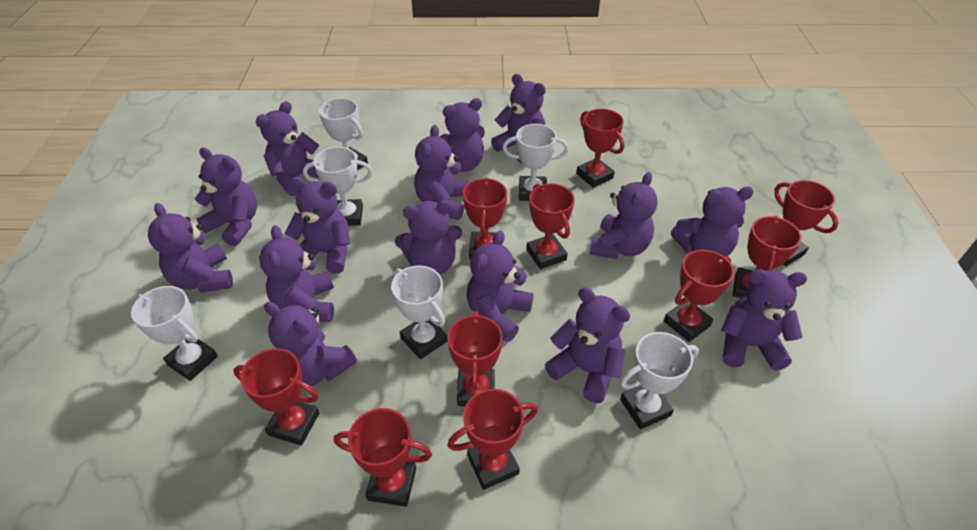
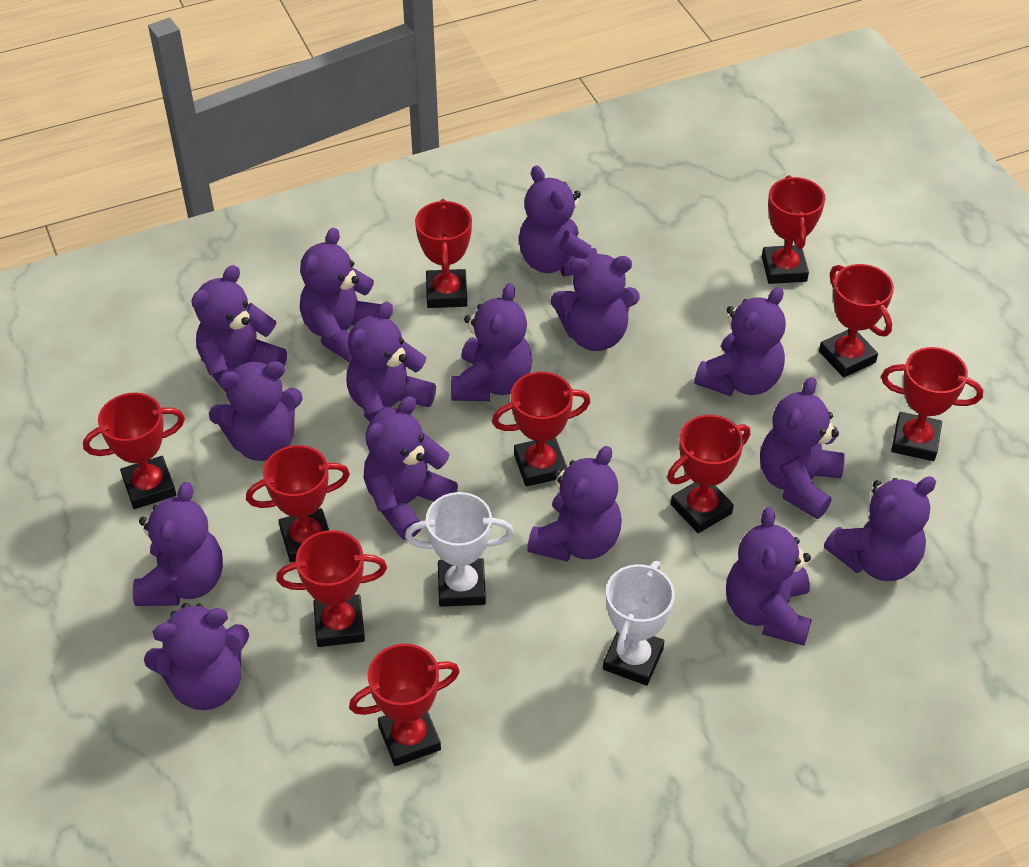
white trophy: 6 -> 2

